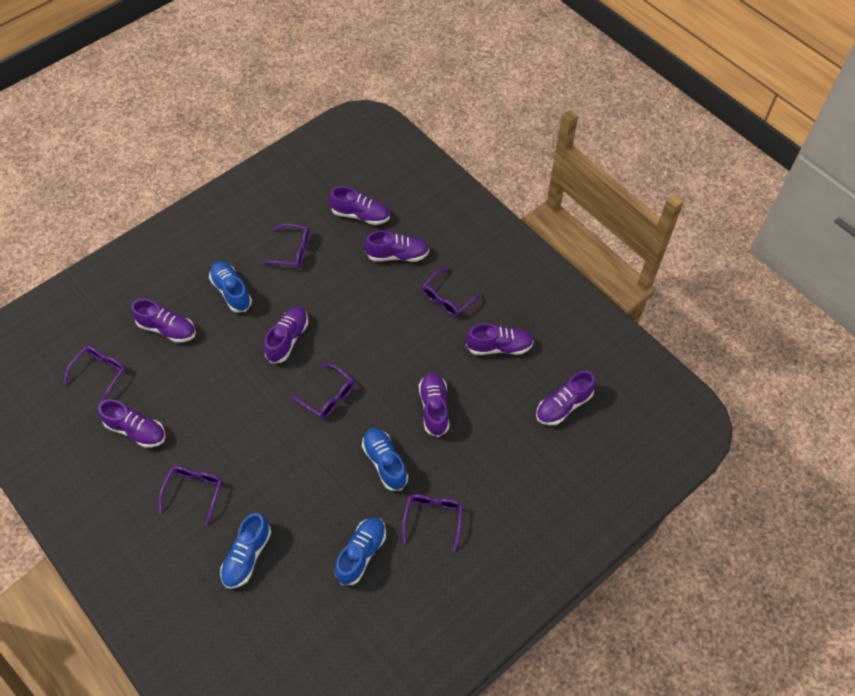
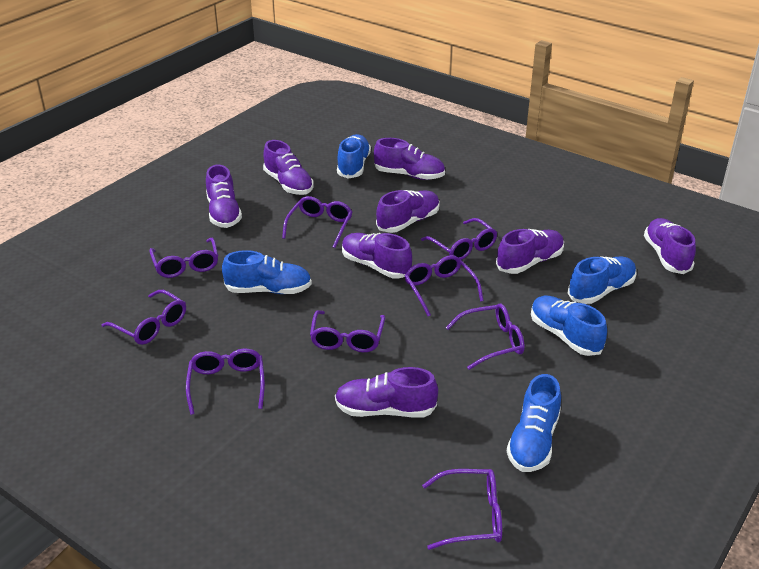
blue shoe: 4 -> 5
purple glasses: 6 -> 9

